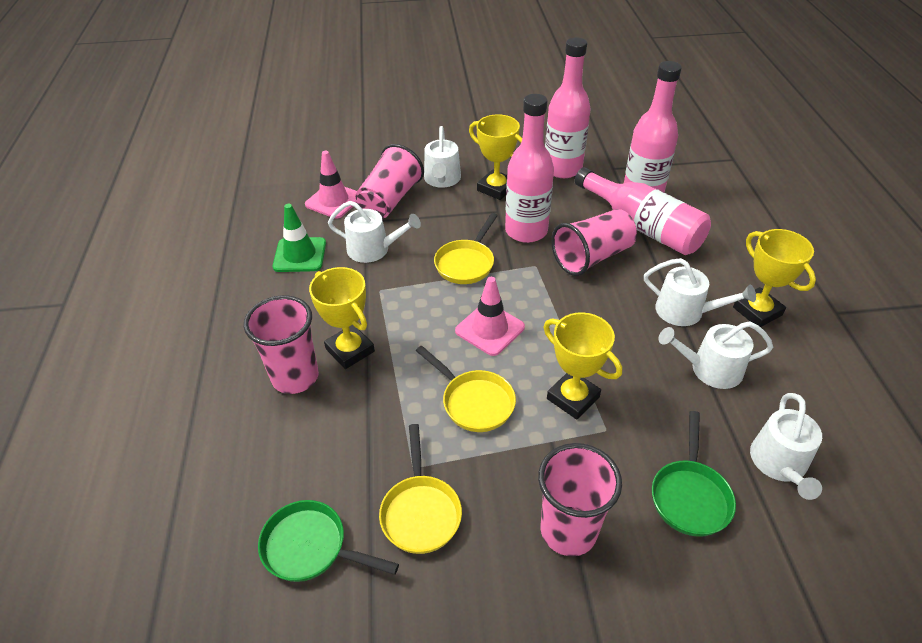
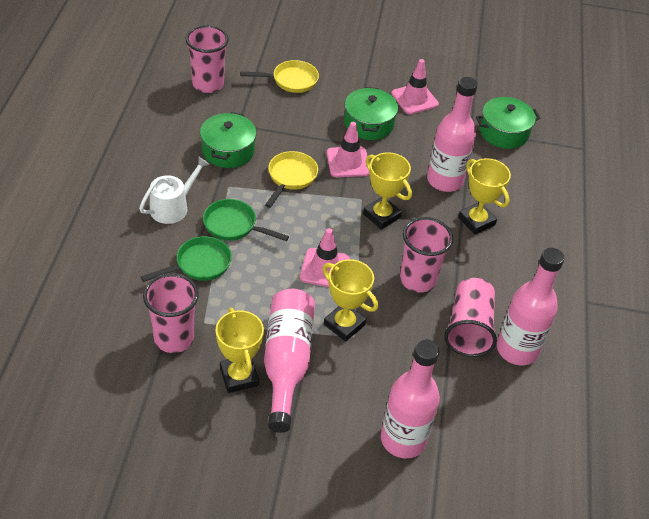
green pot: 0 -> 3
green traffic cone: 1 -> 0
pink traffic cone: 2 -> 3
white watering can: 5 -> 1
yellow pan: 3 -> 2

